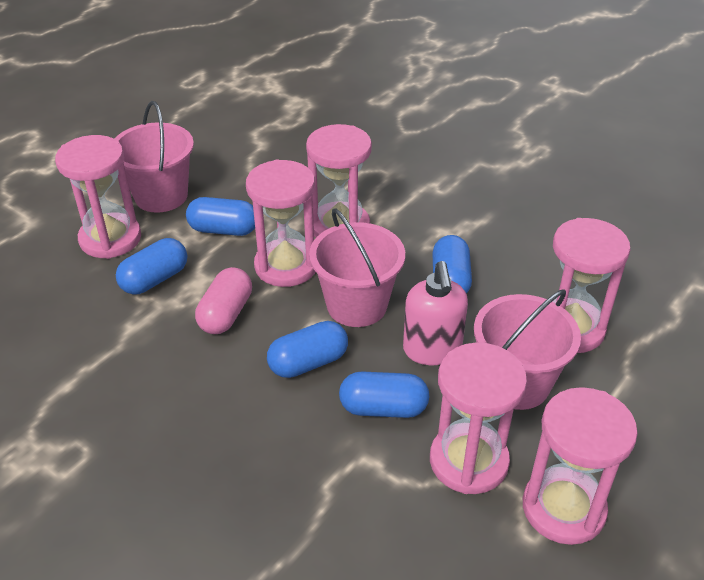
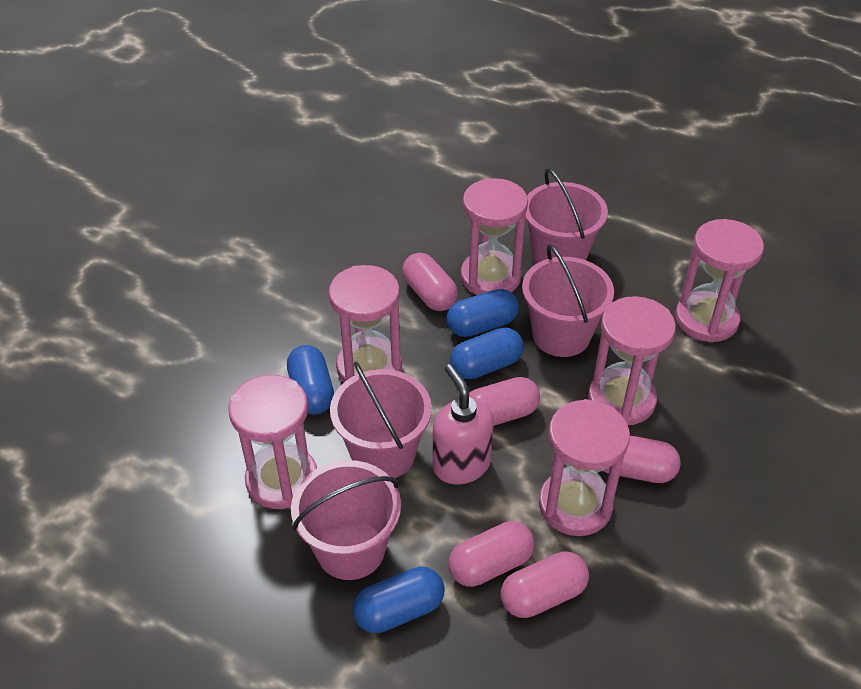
blue capsule: 5 -> 4
pink bucket: 3 -> 4
pink capsule: 1 -> 5

